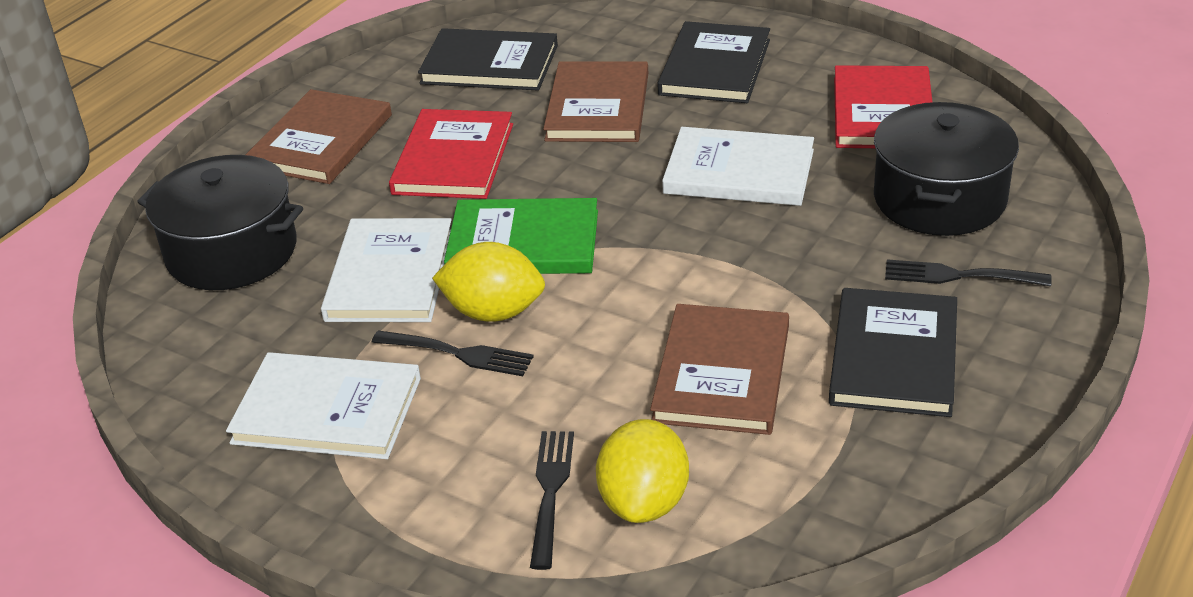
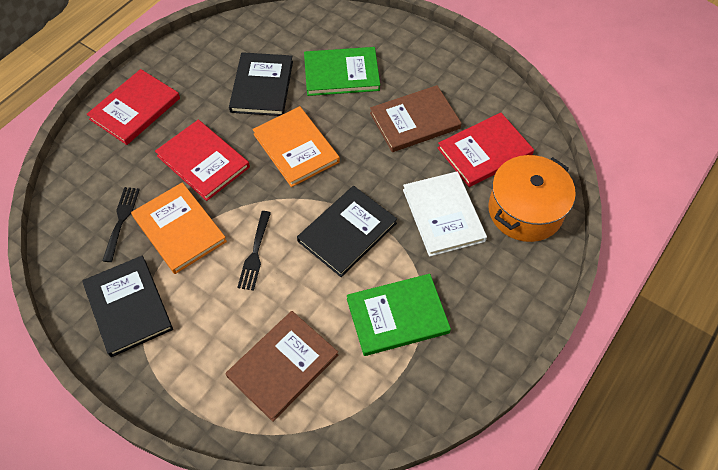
black fork: 3 -> 2
black pot: 2 -> 0
brown book: 3 -> 2
green book: 1 -> 2
orange book: 0 -> 2
orange pot: 0 -> 1
red book: 2 -> 3
white book: 3 -> 1
yellow lemon: 2 -> 0

